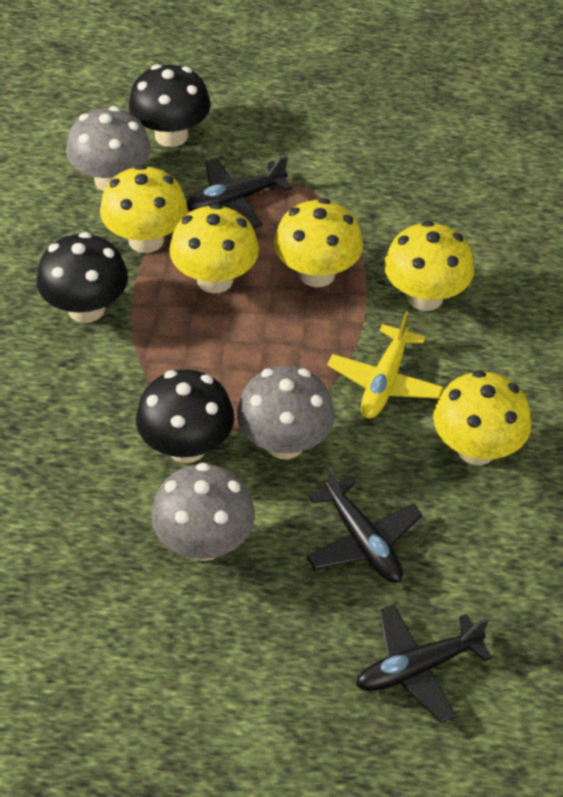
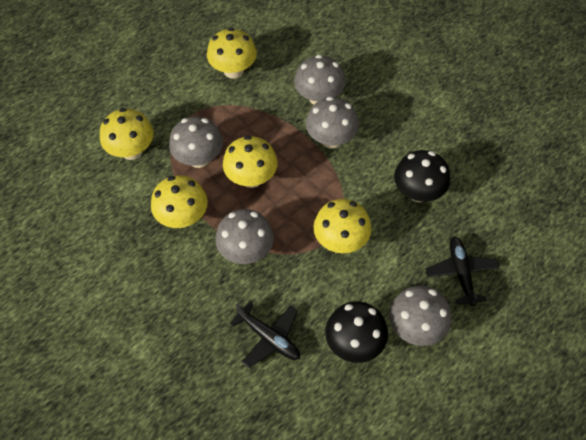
black mushroom: 3 -> 2
black plane: 3 -> 2
grey mushroom: 3 -> 5
yellow plane: 1 -> 0

